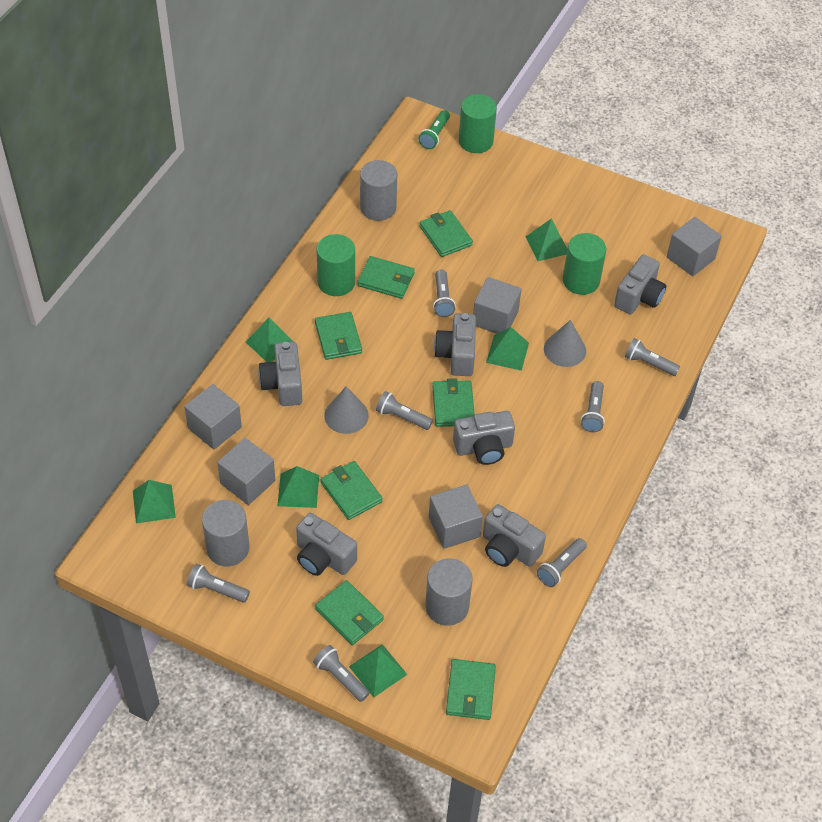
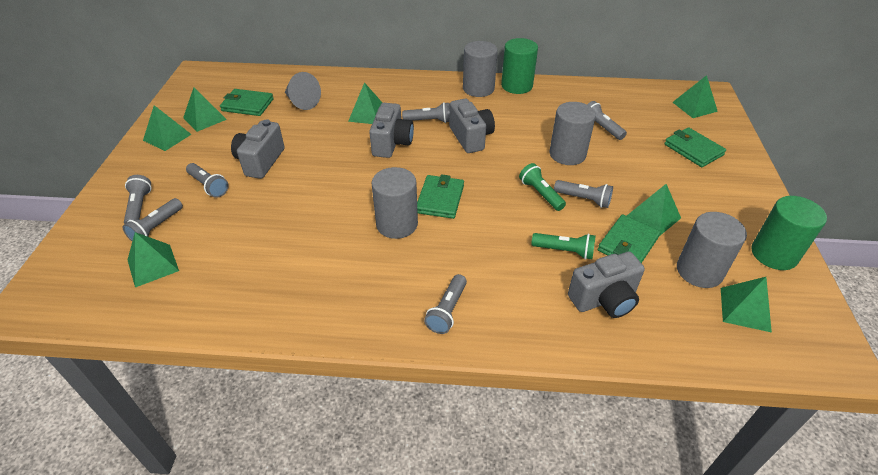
green cylinder: 3 -> 2
green flashlight: 1 -> 2
green pyramid: 6 -> 7
green wallet: 7 -> 4
grey camera: 6 -> 4
grey cone: 2 -> 1
grey cube: 5 -> 0
grey cylinder: 3 -> 4

